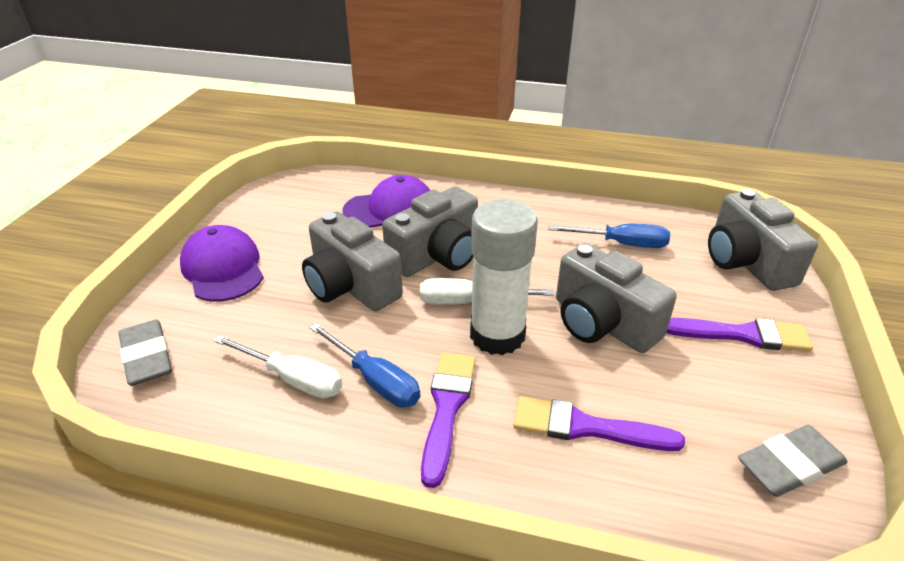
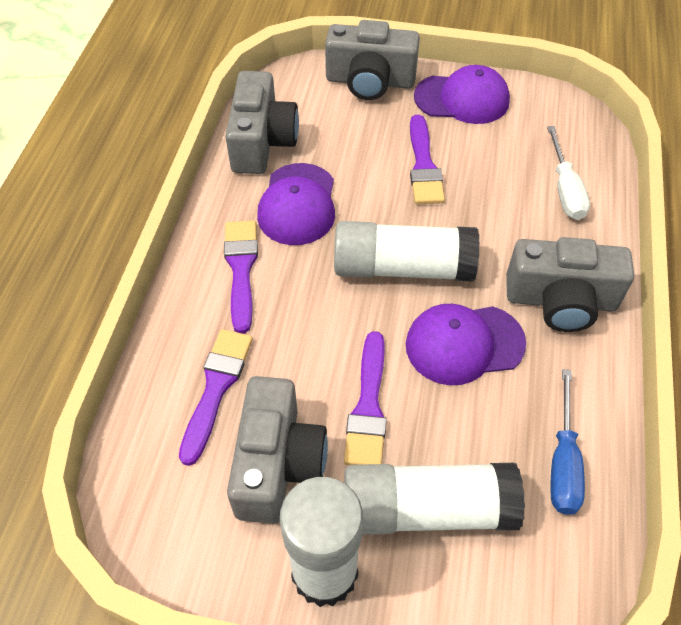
blue screwdriver: 2 -> 1
grey eraser: 2 -> 0
purple brush: 3 -> 4
purple cap: 2 -> 3
white glue stick: 1 -> 3
white screwdriver: 2 -> 1

